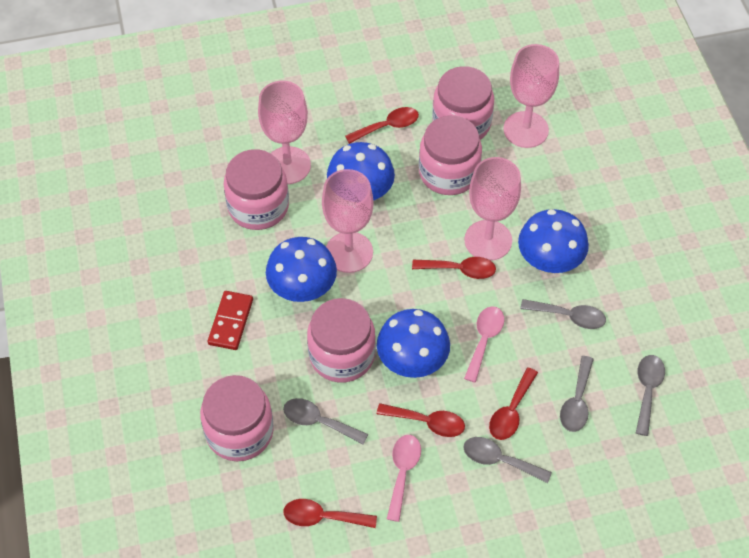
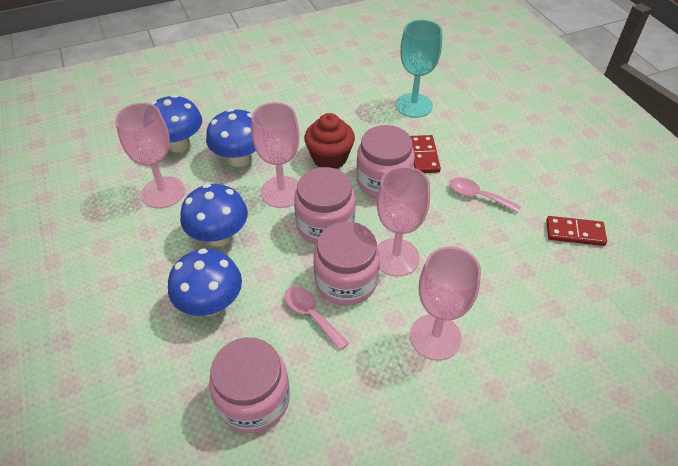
grey spoon: 5 -> 0
pink jar: 5 -> 4
red cupcake: 0 -> 1
red domino: 1 -> 2
red spoon: 5 -> 0
turquoise goblet: 0 -> 1

